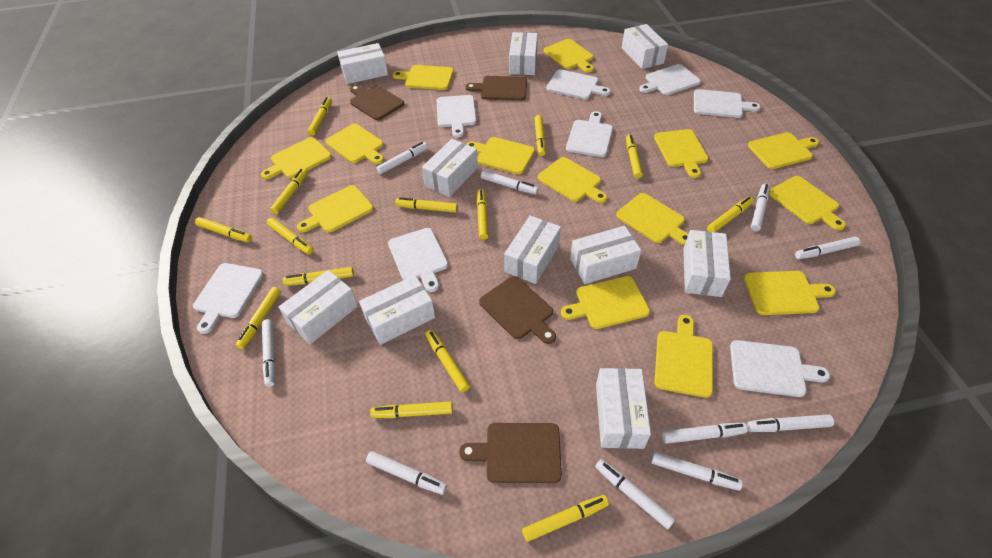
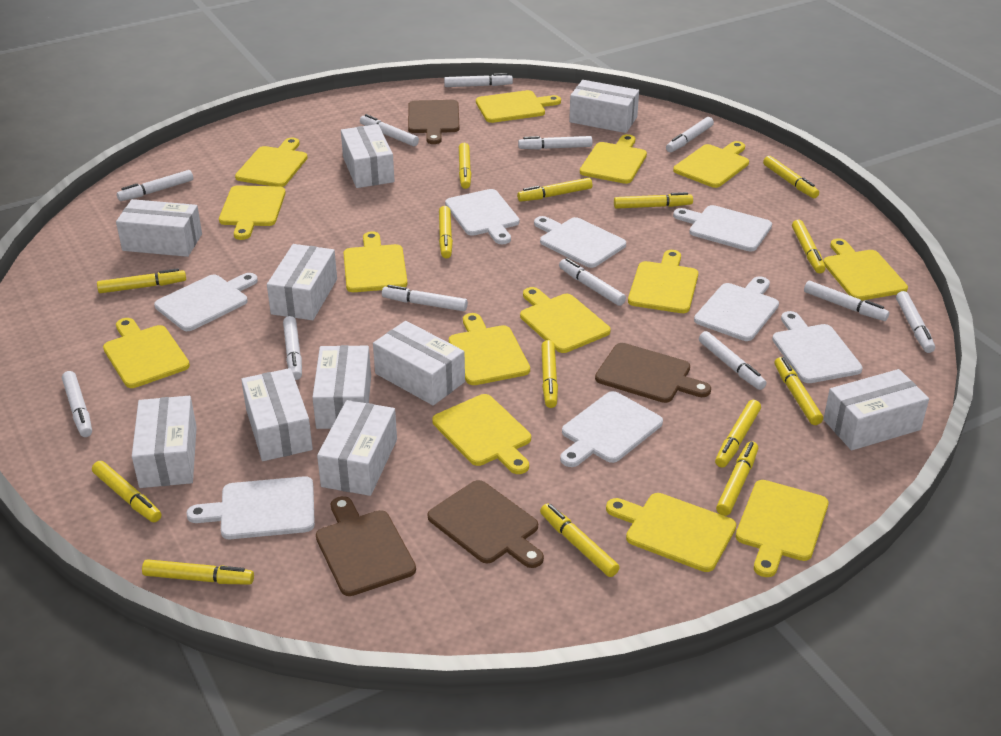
white marker: 10 -> 12

